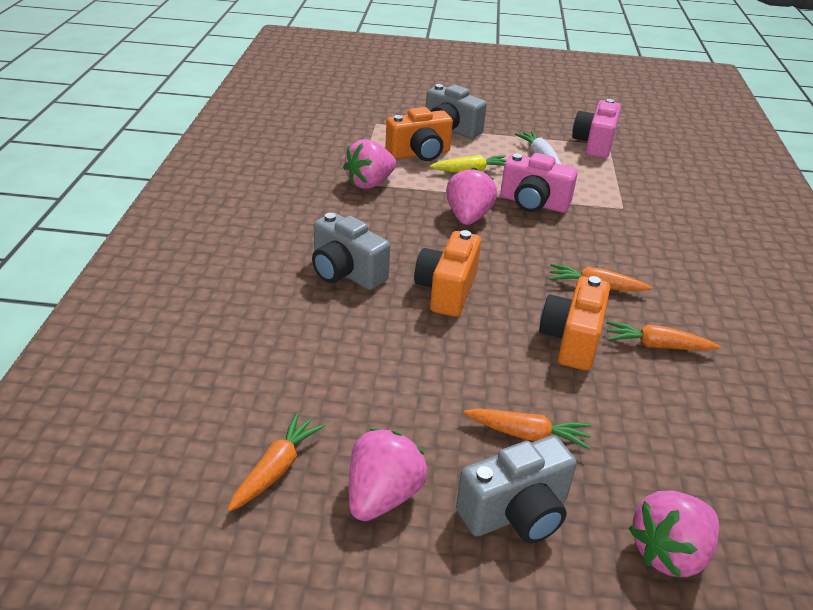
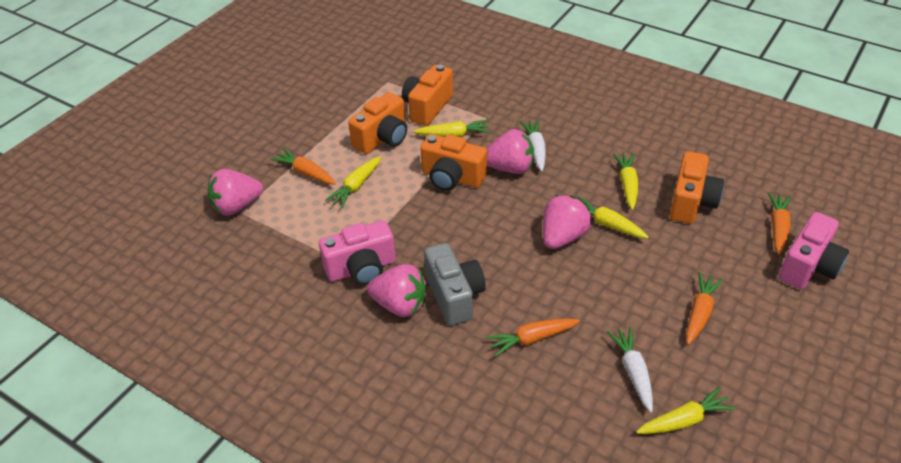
grey camera: 3 -> 1
orange camera: 3 -> 4
white carrot: 1 -> 2
yellow carrot: 1 -> 5

